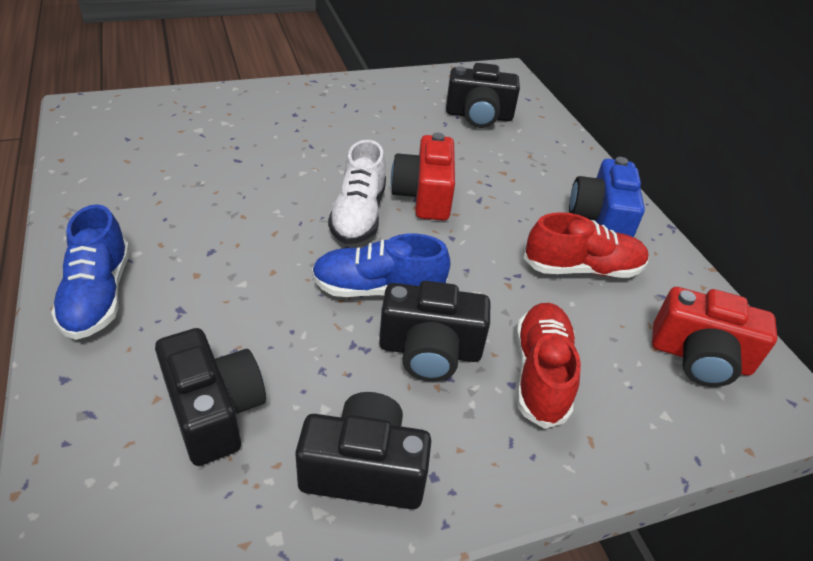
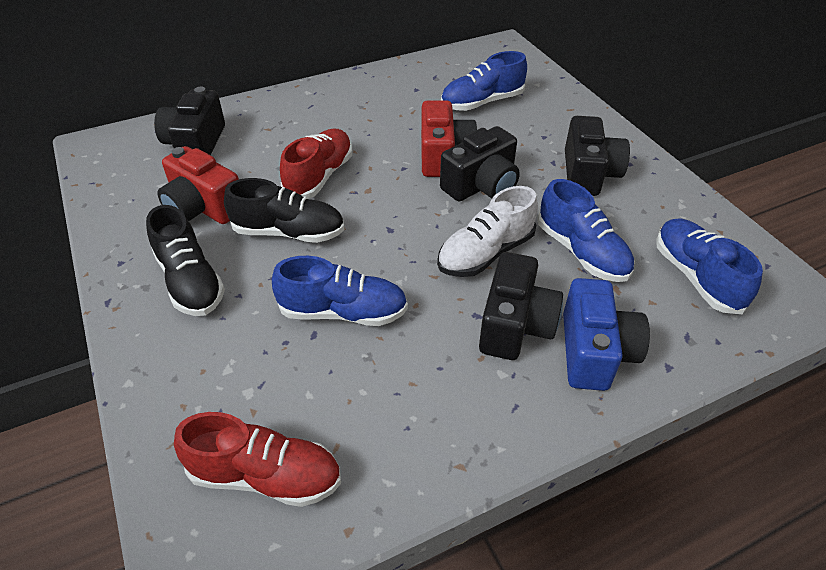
black shoe: 0 -> 2
blue shoe: 2 -> 4

